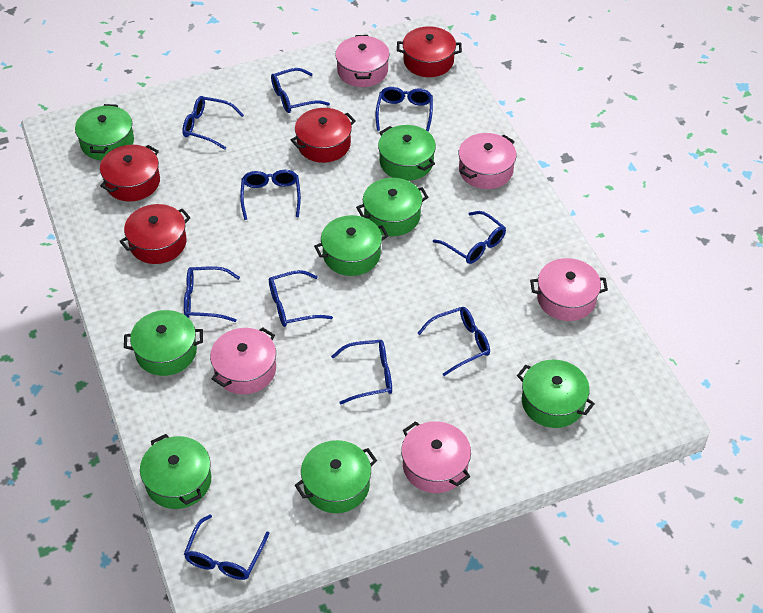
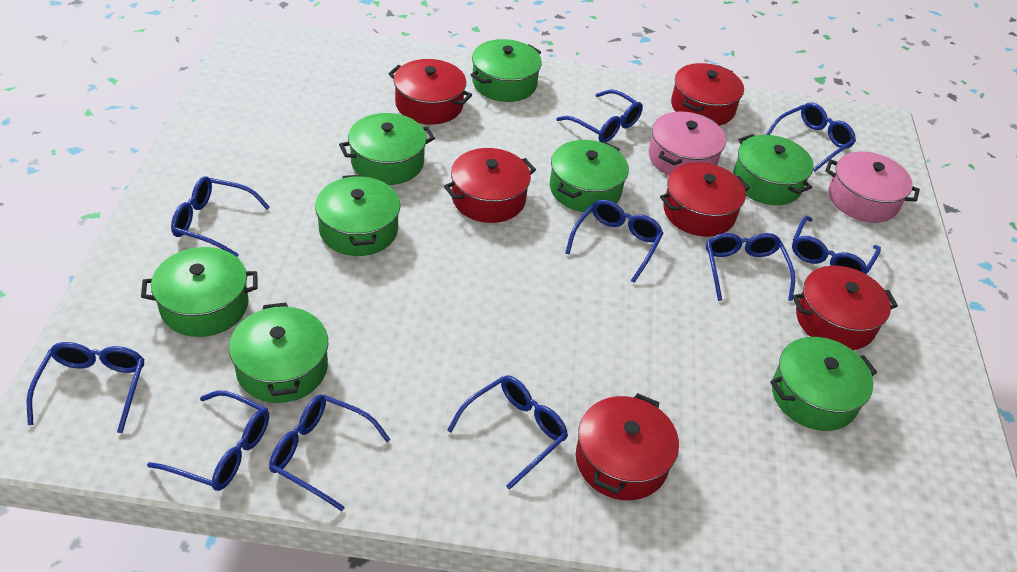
pink pot: 5 -> 2
red pot: 4 -> 6

